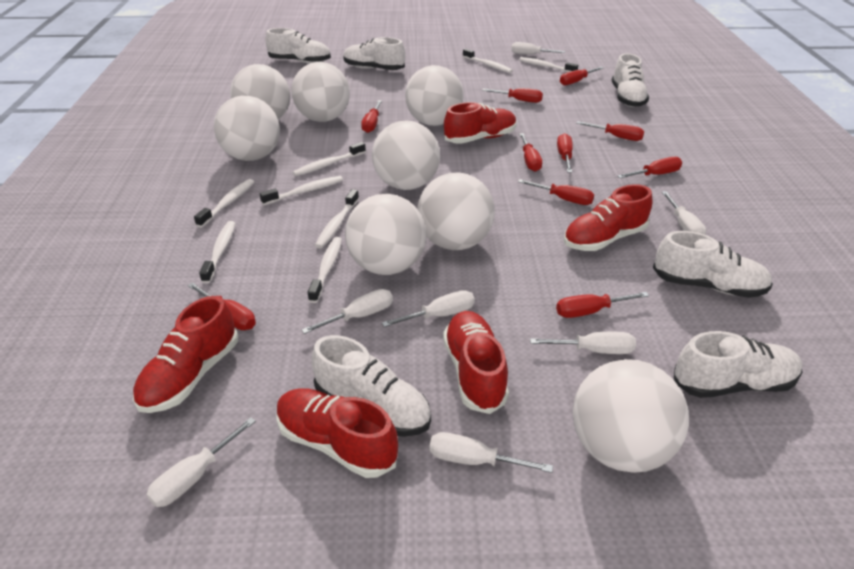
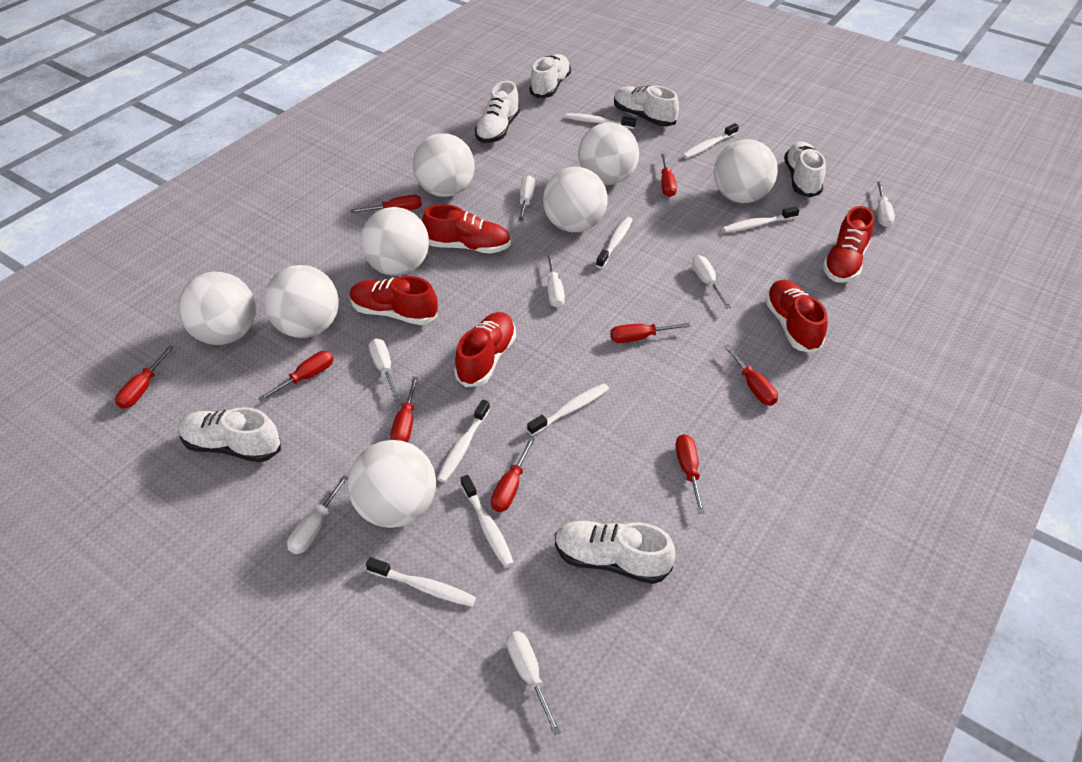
red screwdriver: 10 -> 9

